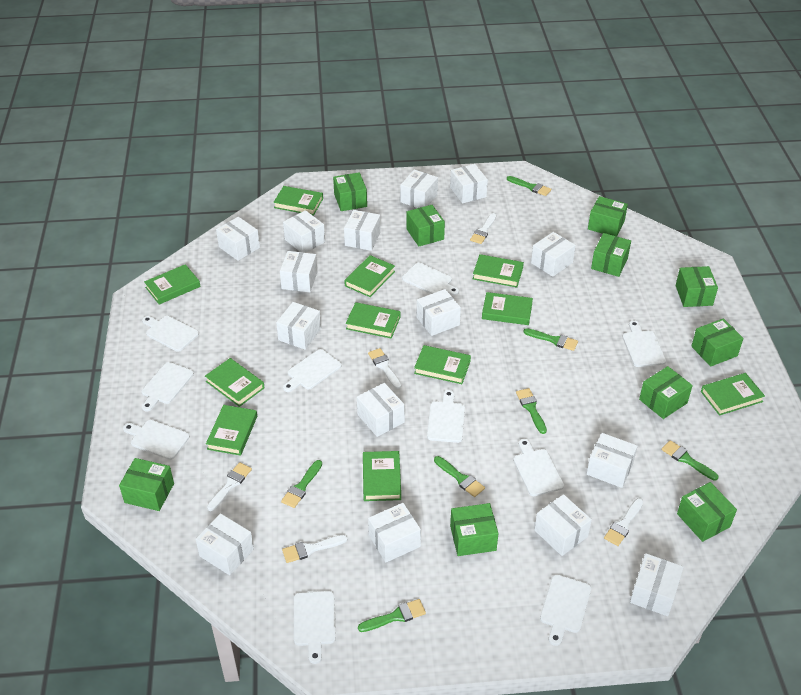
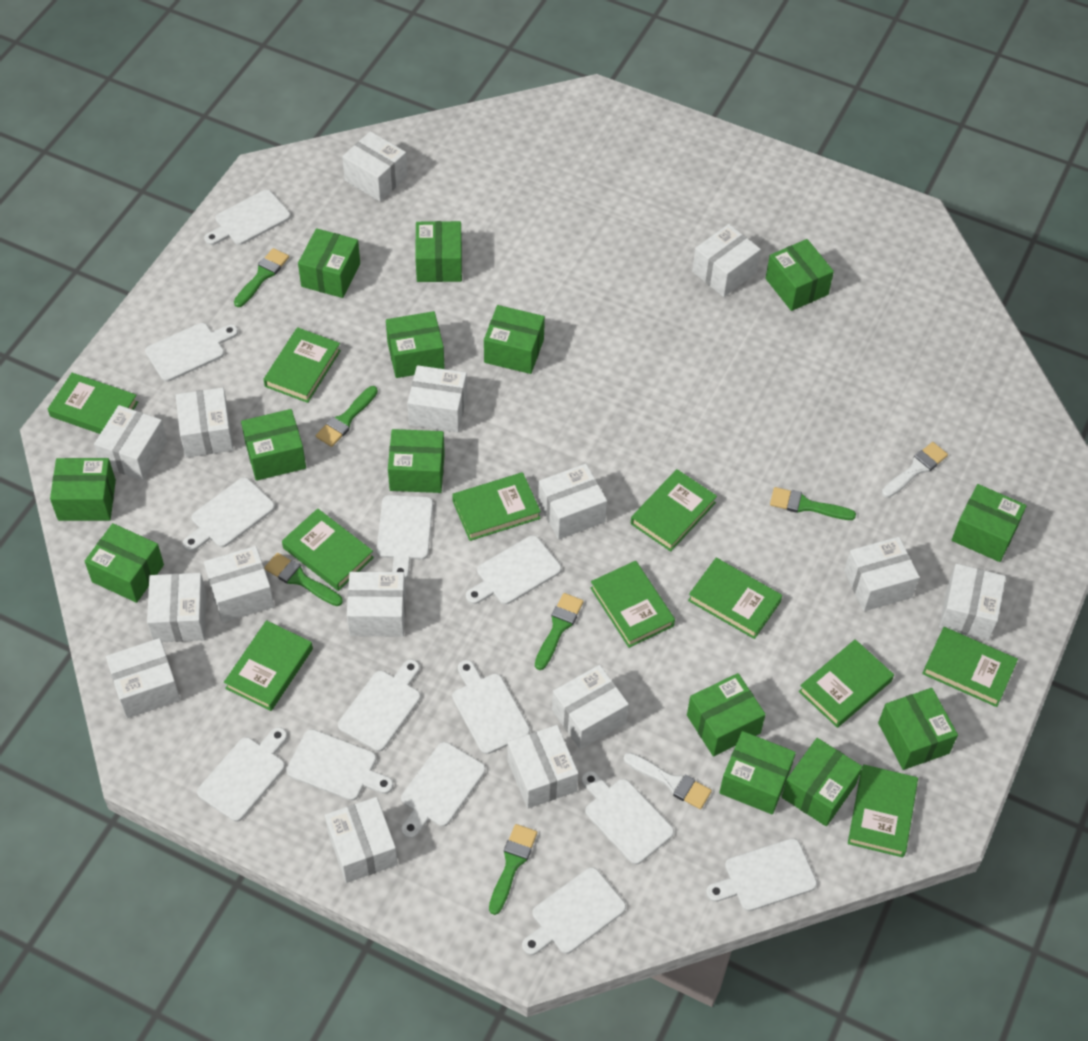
green box: 10 -> 14
green brush: 7 -> 6
white brush: 5 -> 2
white cutting board: 10 -> 13

